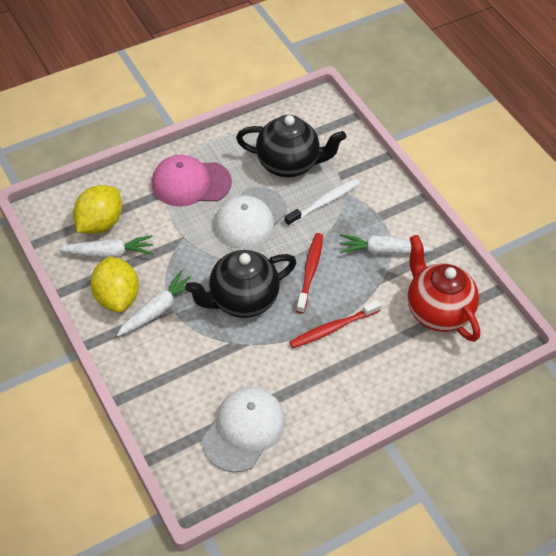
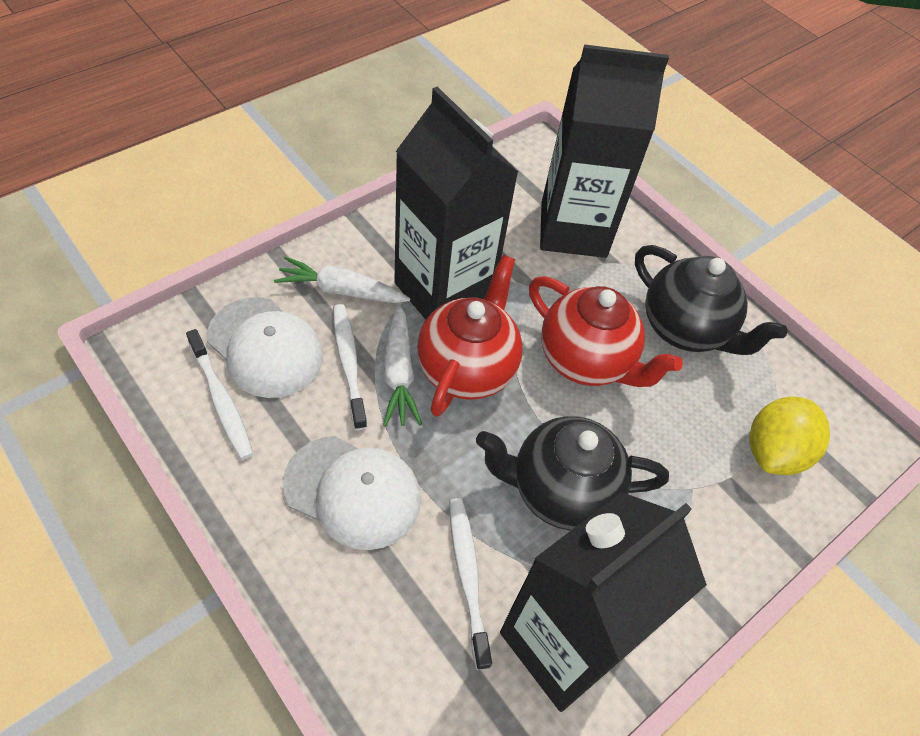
black carton: 0 -> 3
pink cap: 1 -> 0
red teapot: 1 -> 2
red toothbrush: 2 -> 0
white carrot: 3 -> 2
white toothbrush: 1 -> 3
yellow lemon: 2 -> 1

